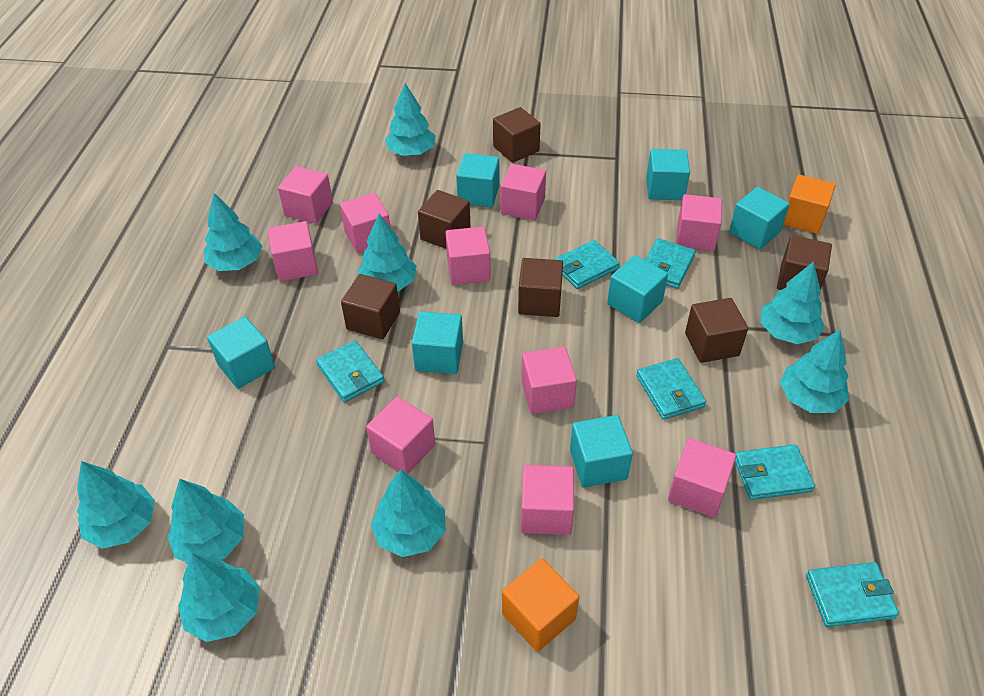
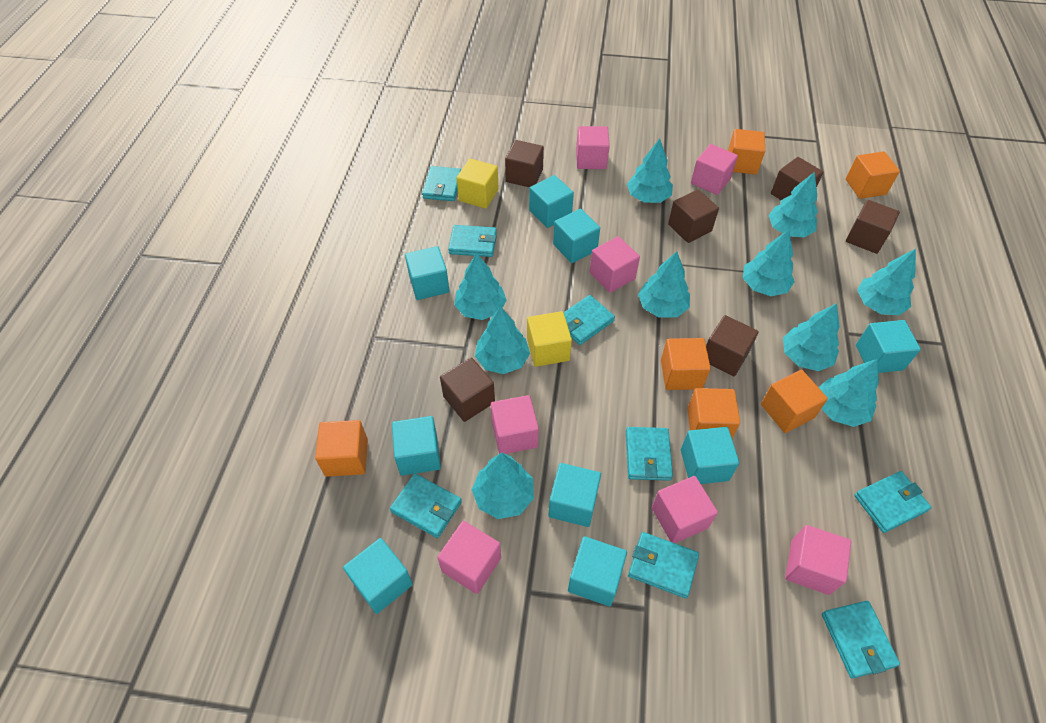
orange cube: 2 -> 6
pink cube: 10 -> 7
turquoise cube: 7 -> 9
turquoise tree: 9 -> 10
turquoise wallet: 6 -> 8
yellow cube: 0 -> 2

